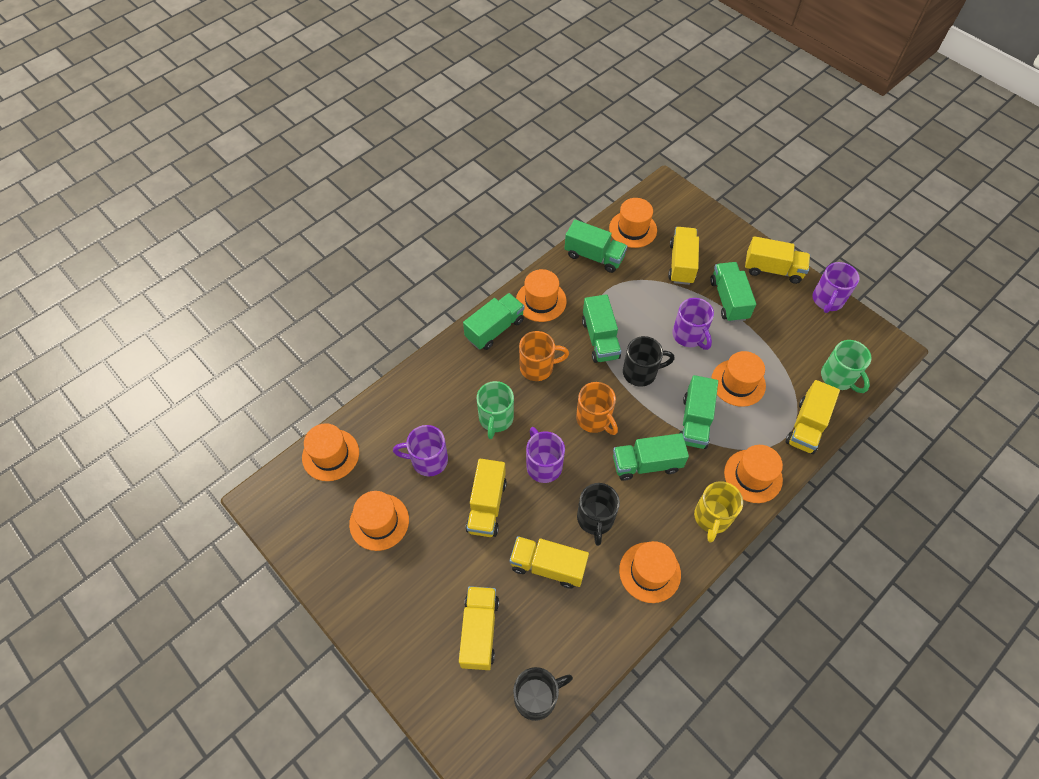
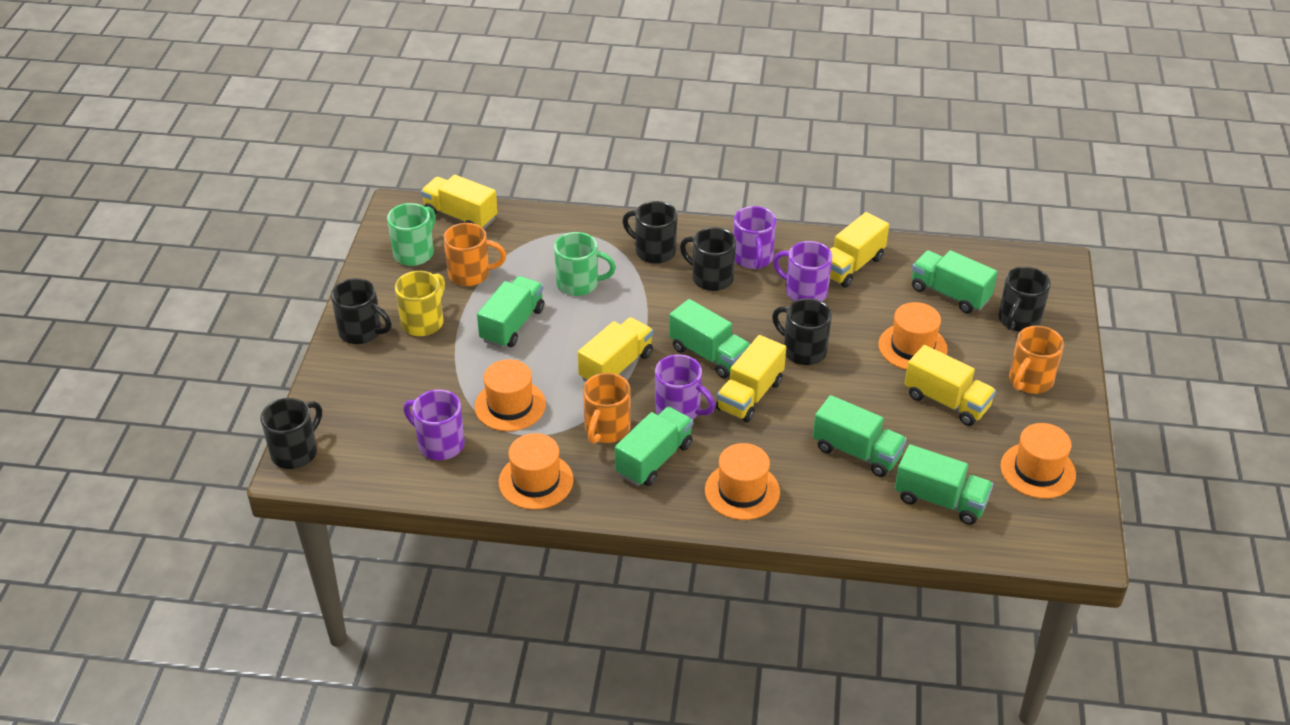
black mug: 3 -> 6
orange hat: 7 -> 5
orange mug: 2 -> 3
yellow truck: 6 -> 5

